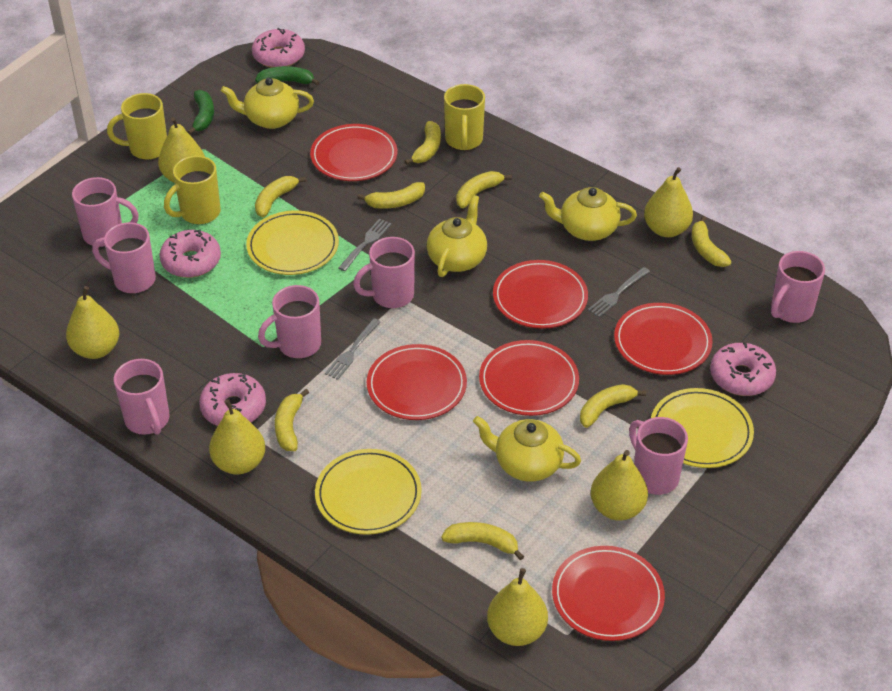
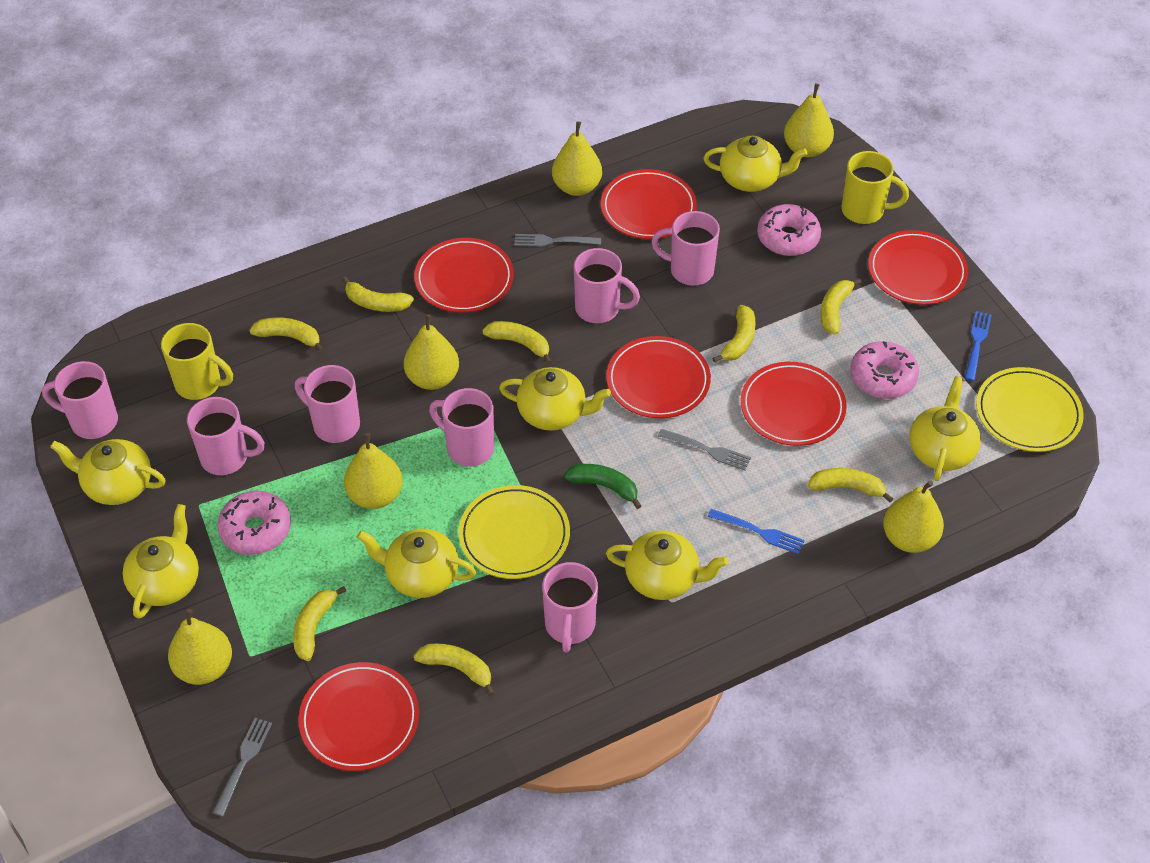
blue fork: 0 -> 2
green banana: 2 -> 1
pink donut: 4 -> 3
yellow mug: 3 -> 2
yellow plate: 3 -> 2
yellow teapot: 4 -> 7

